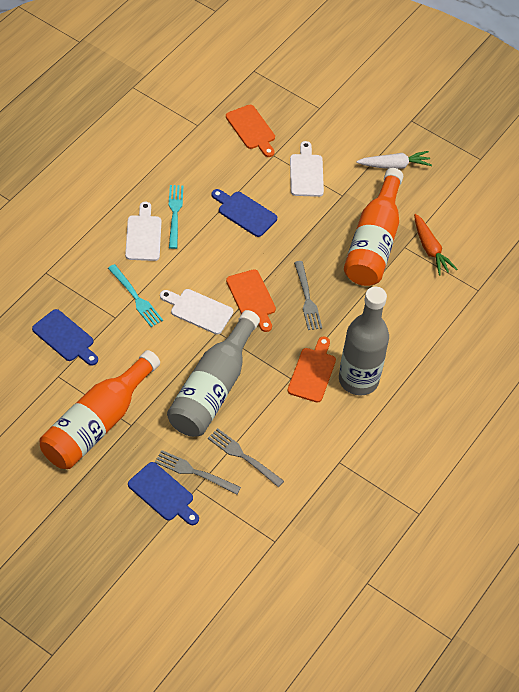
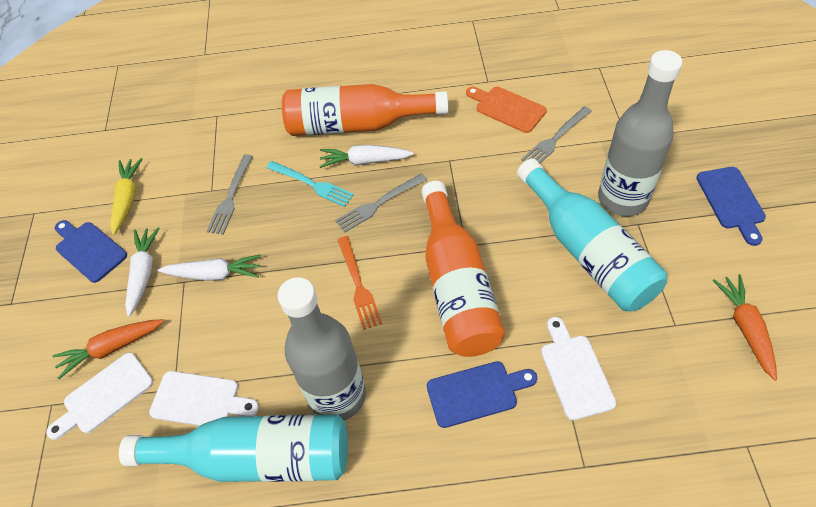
orange carrot: 1 -> 2
orange cutting board: 3 -> 1
orange fork: 0 -> 1
turquoise bottle: 0 -> 2
turquoise fork: 2 -> 1
white carrot: 1 -> 3
yellow carrot: 0 -> 1

